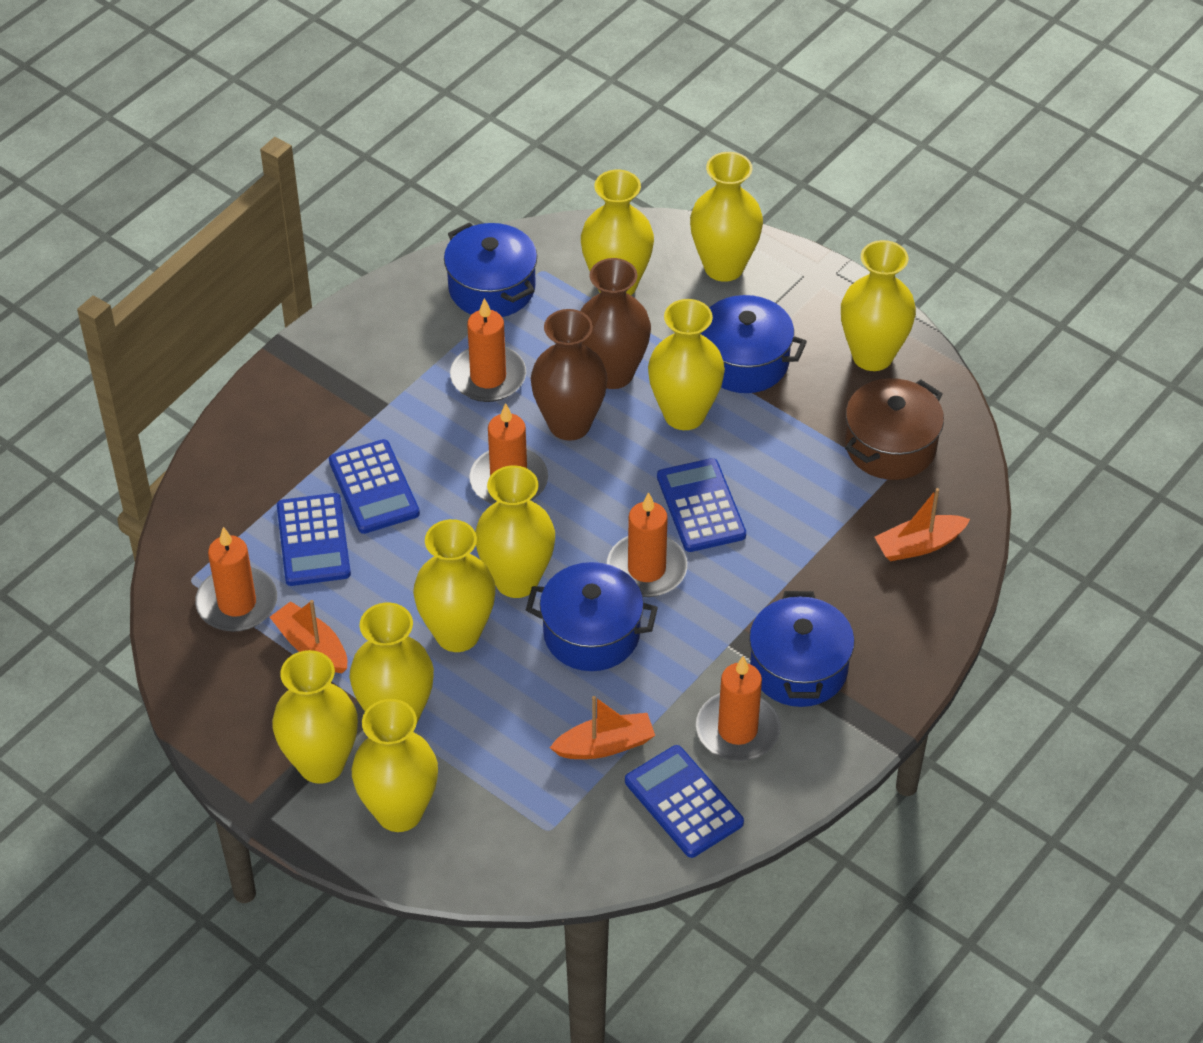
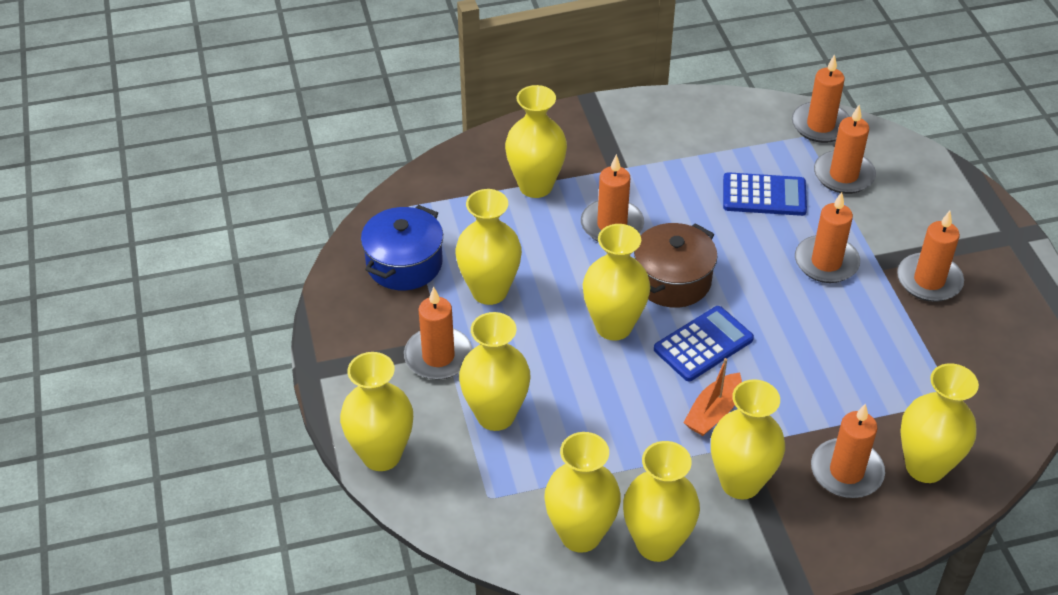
blue calculator: 4 -> 2
blue pot: 4 -> 1
brown vase: 2 -> 0
orange boat: 3 -> 1
orange candle: 5 -> 7

